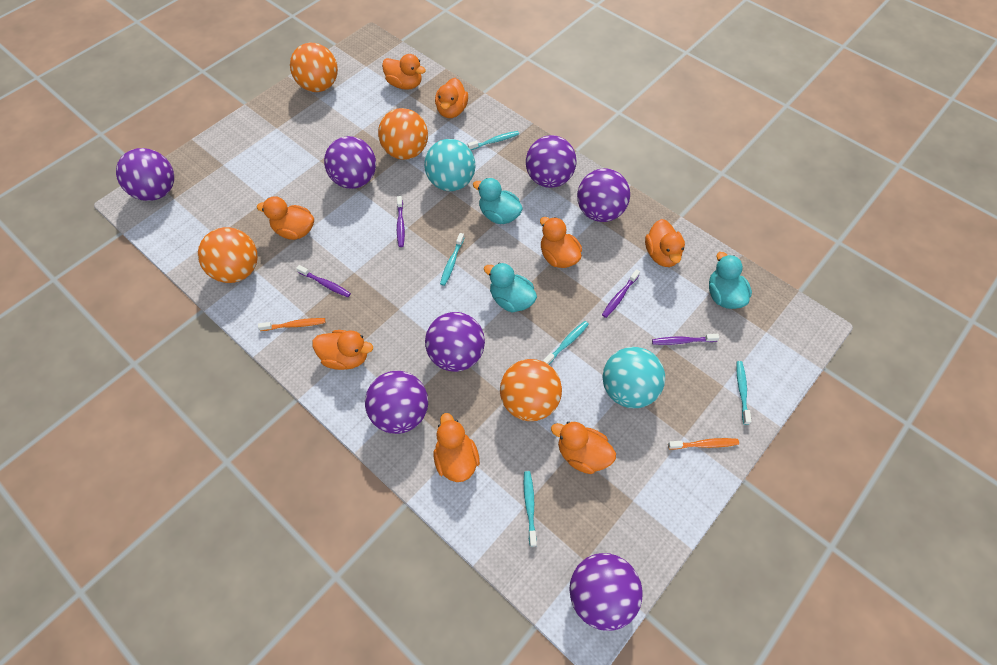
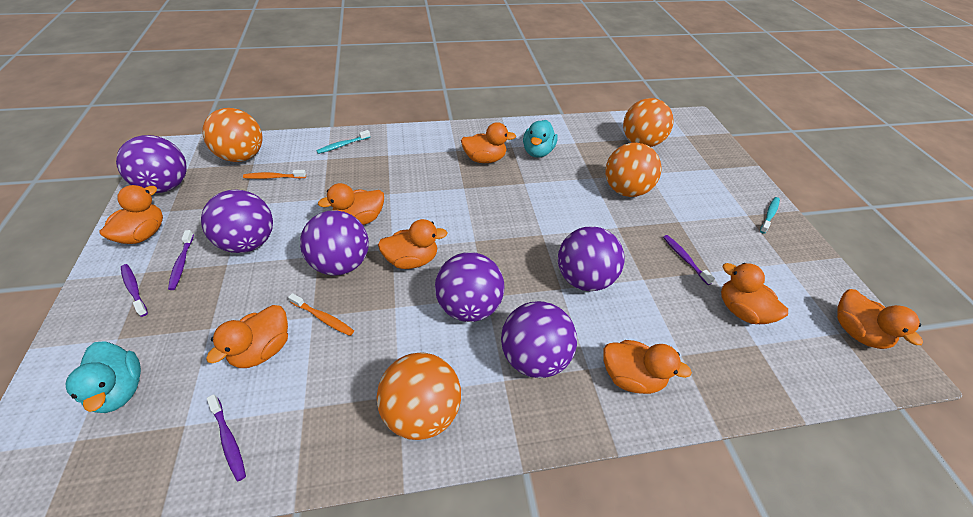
purple ball: 7 -> 6
turquoise ball: 2 -> 0
turquoise duck: 3 -> 2
turquoise toothbrush: 5 -> 2

